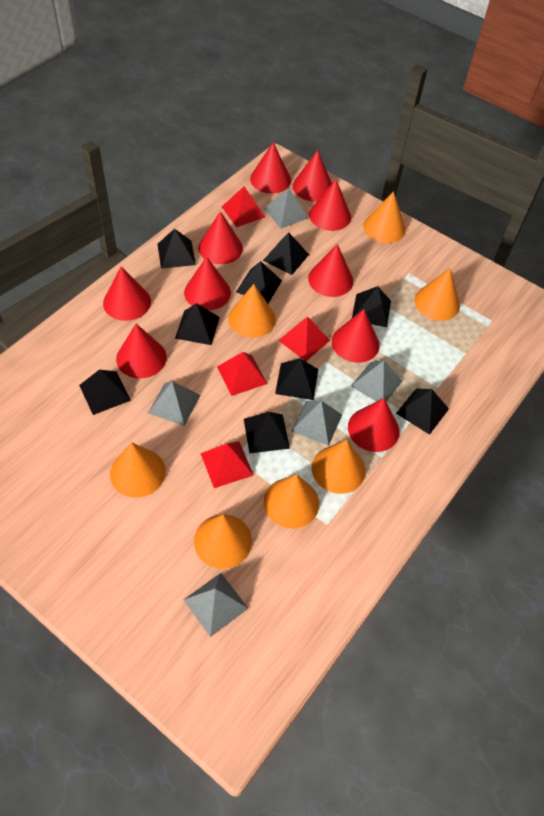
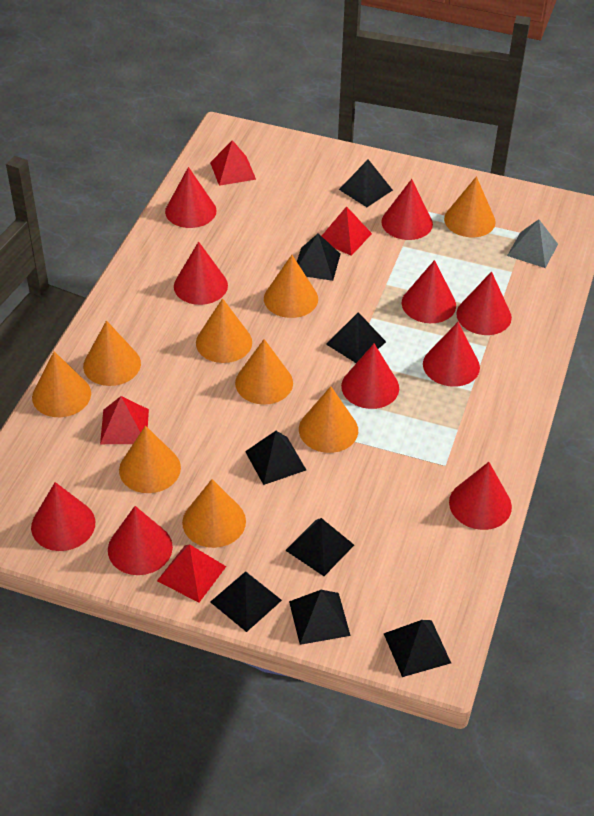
black pyramid: 9 -> 8
grey pyramid: 5 -> 1
orange cone: 7 -> 9

